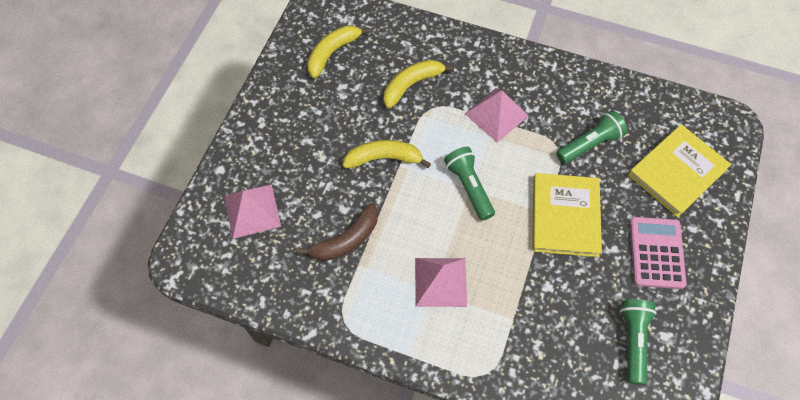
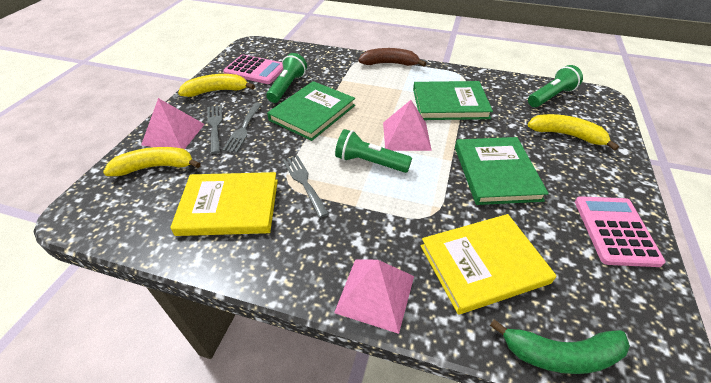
green banana: 0 -> 1
green book: 0 -> 3
grey fork: 0 -> 3
pink calculator: 1 -> 2

